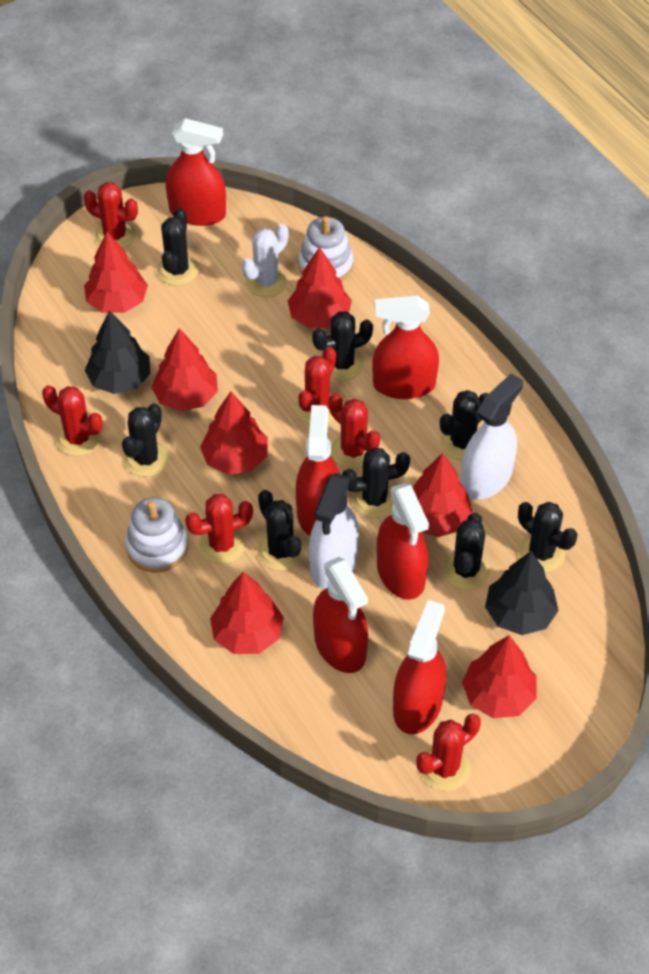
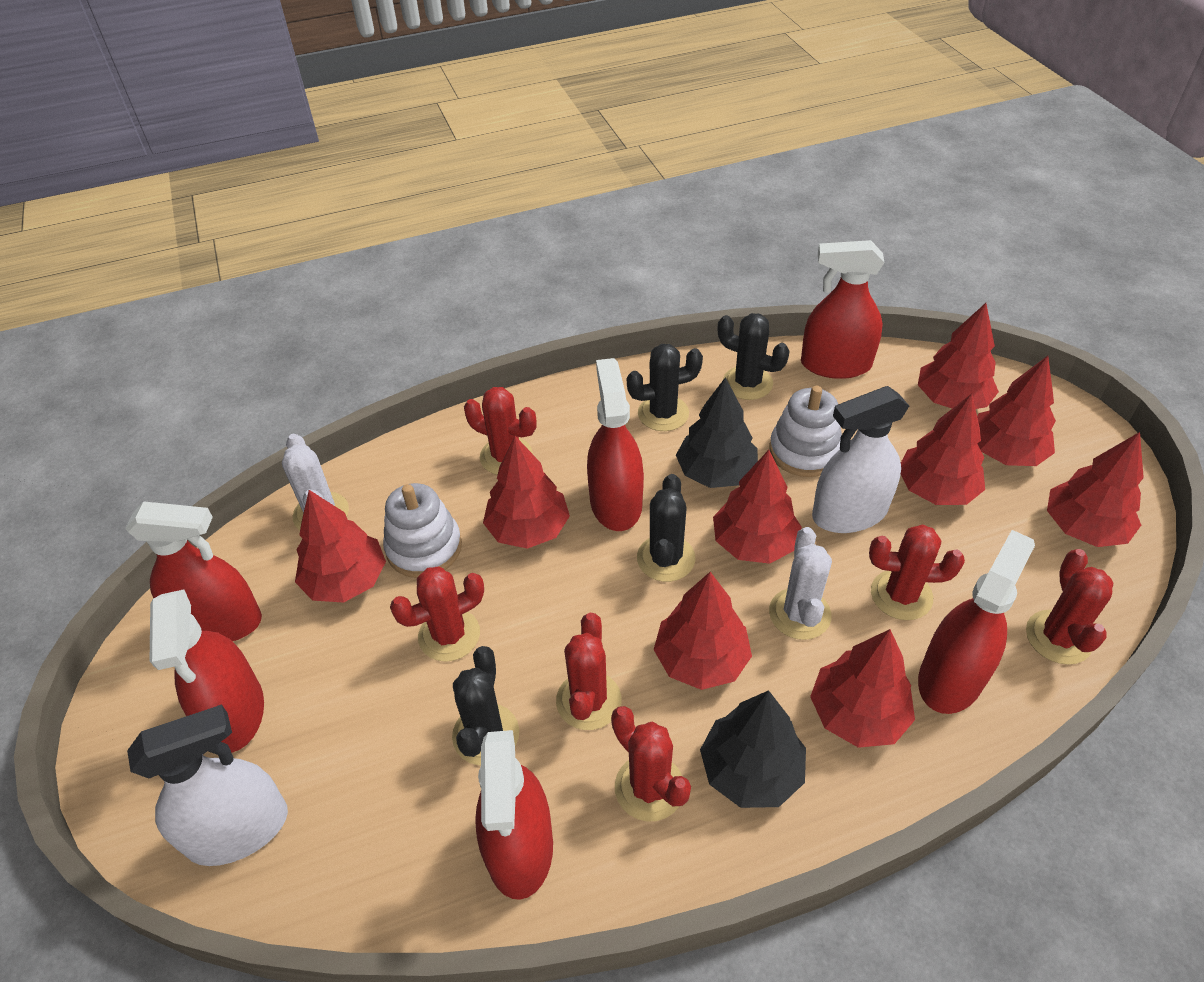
black cactus: 8 -> 4
red tree: 7 -> 9
white cactus: 1 -> 2

